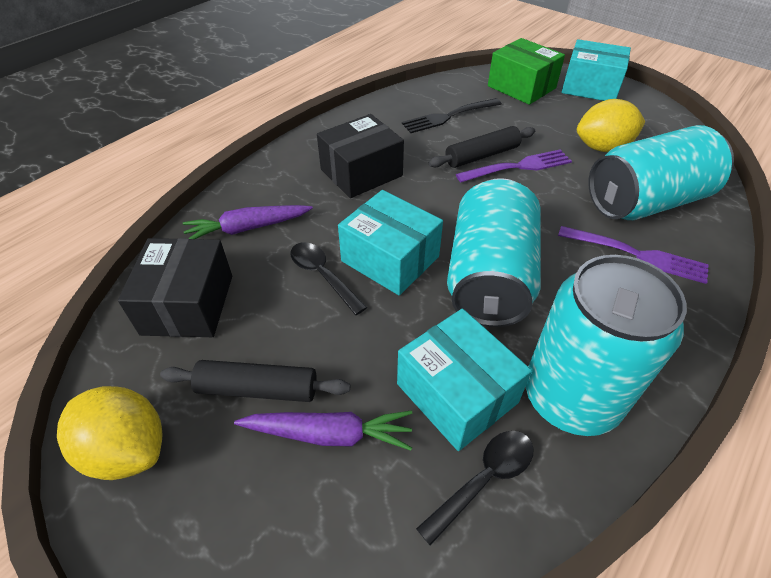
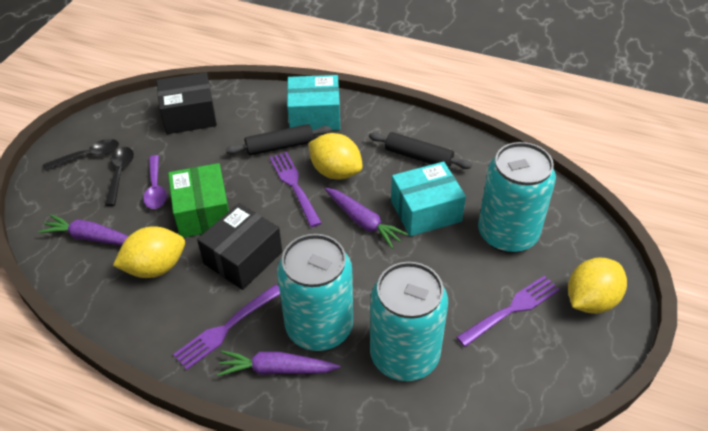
black fork: 1 -> 0
purple carrot: 2 -> 3
purple fork: 2 -> 3
purple spoon: 0 -> 1
turquoise box: 3 -> 2
yellow lemon: 2 -> 3

